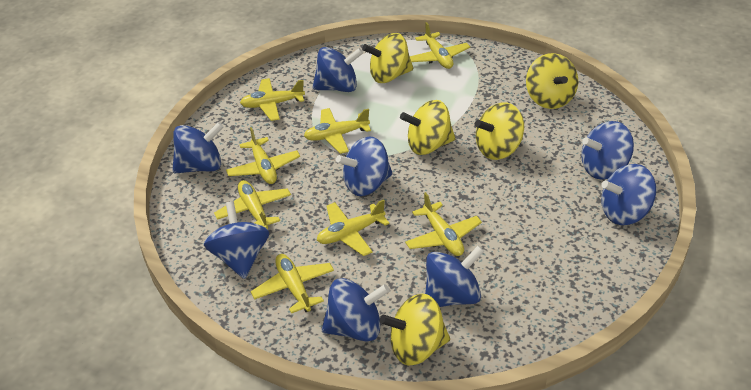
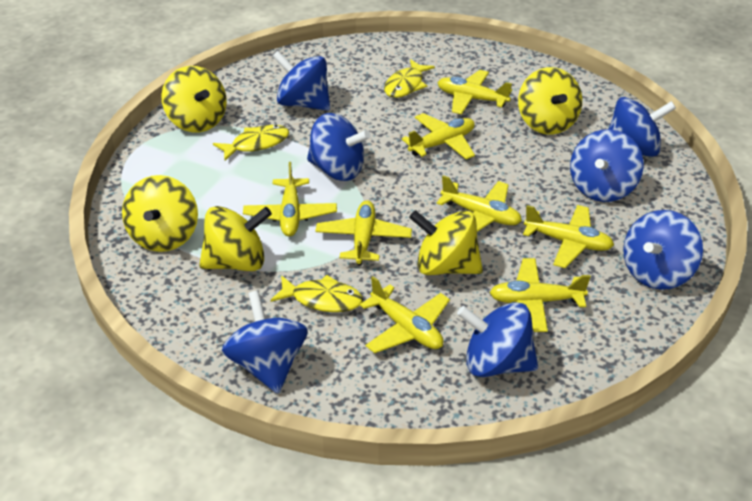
blue spinning top: 8 -> 7
yellow fish: 0 -> 3

